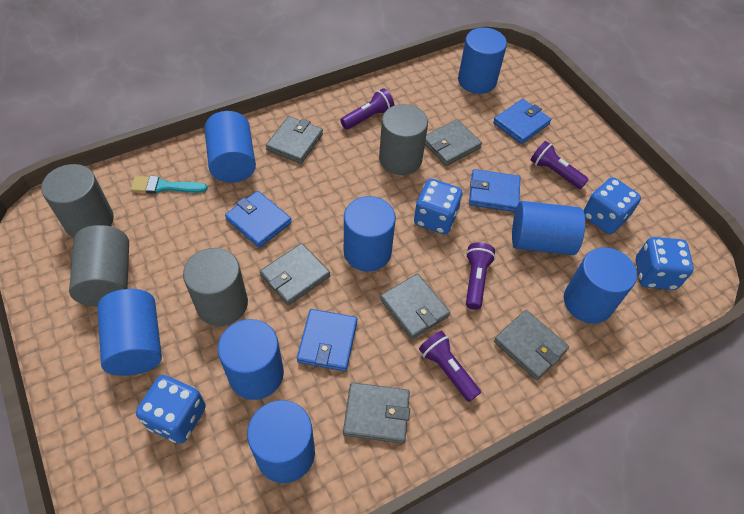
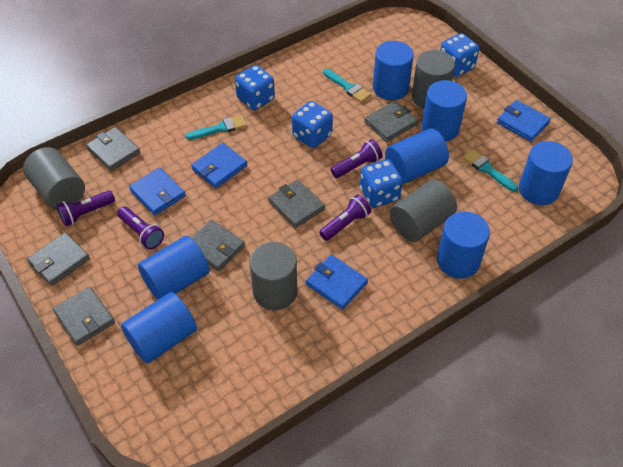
blue cylinder: 8 -> 7
turquoise brush: 1 -> 3

